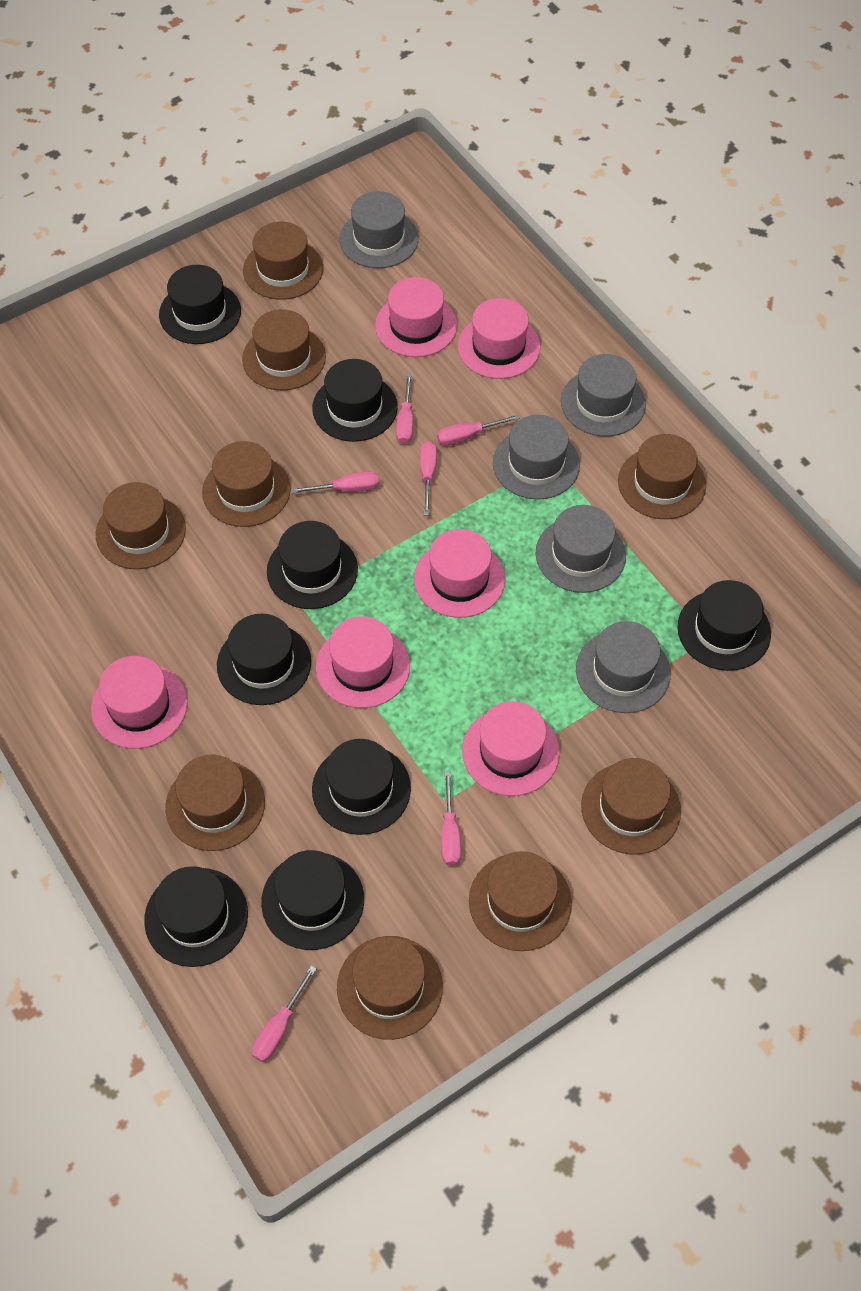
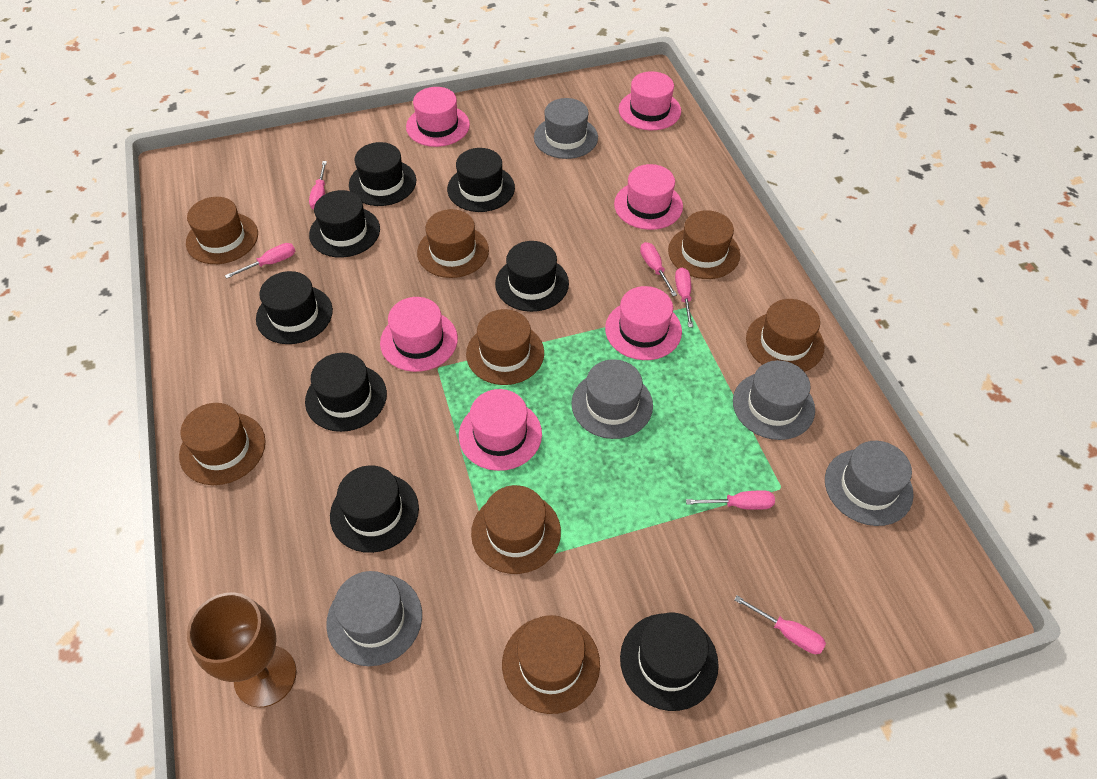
brown goblet: 0 -> 1
brown hat: 9 -> 8

